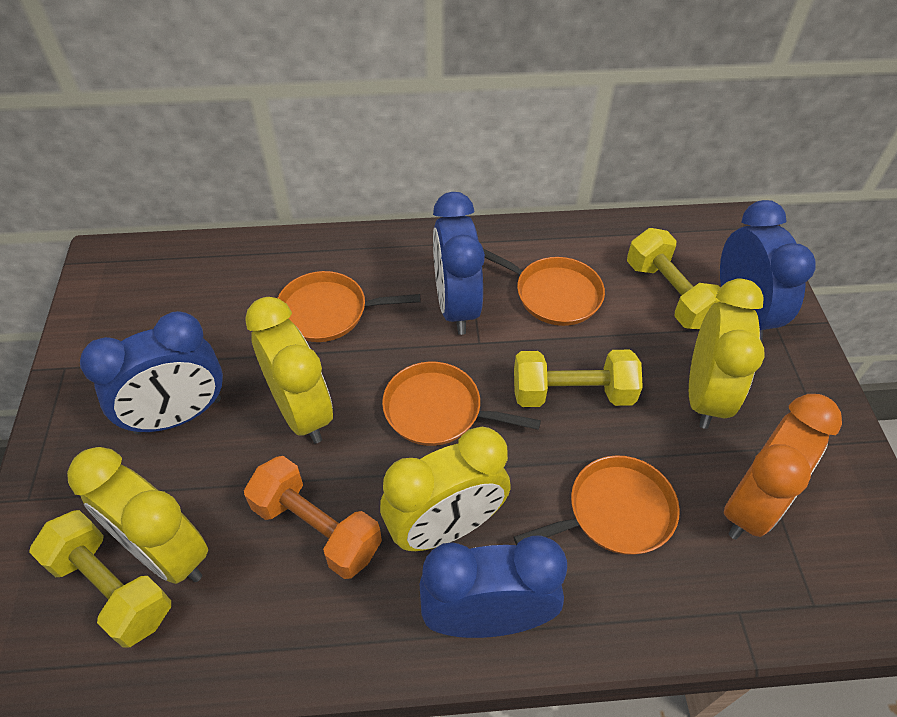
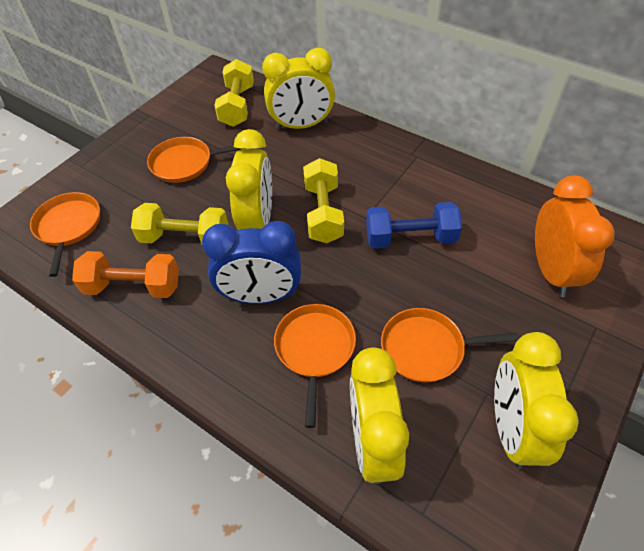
blue clock: 4 -> 1
blue dumbbell: 0 -> 1

